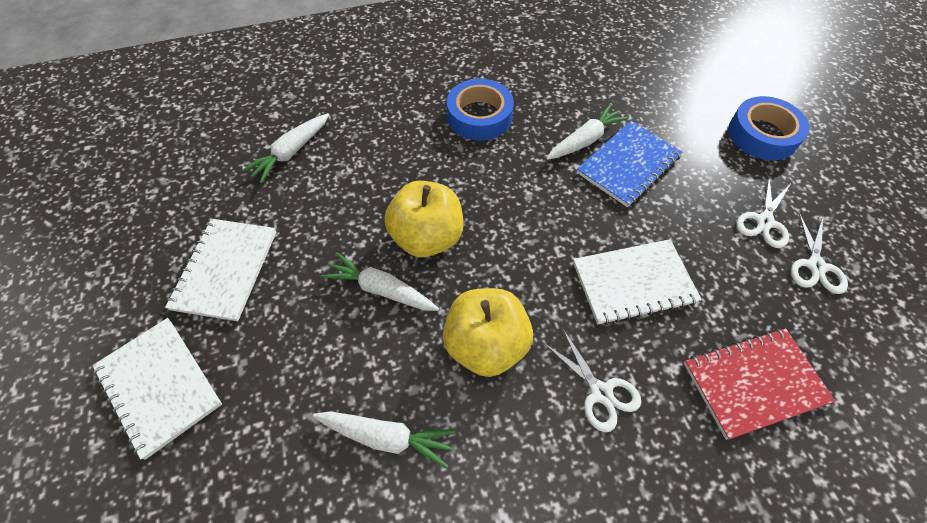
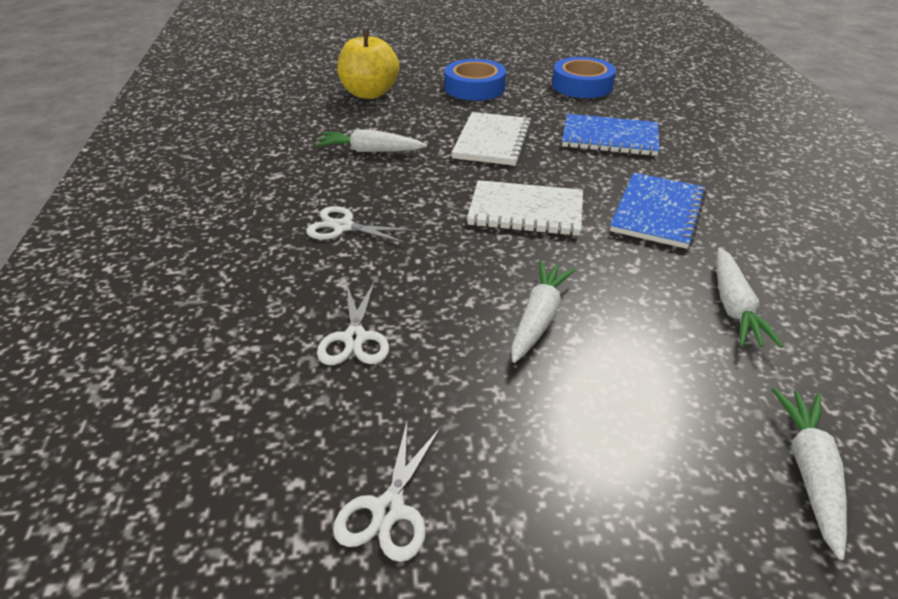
blue notebook: 1 -> 2
red notebook: 1 -> 0
white notebook: 3 -> 2
yellow apple: 2 -> 1

